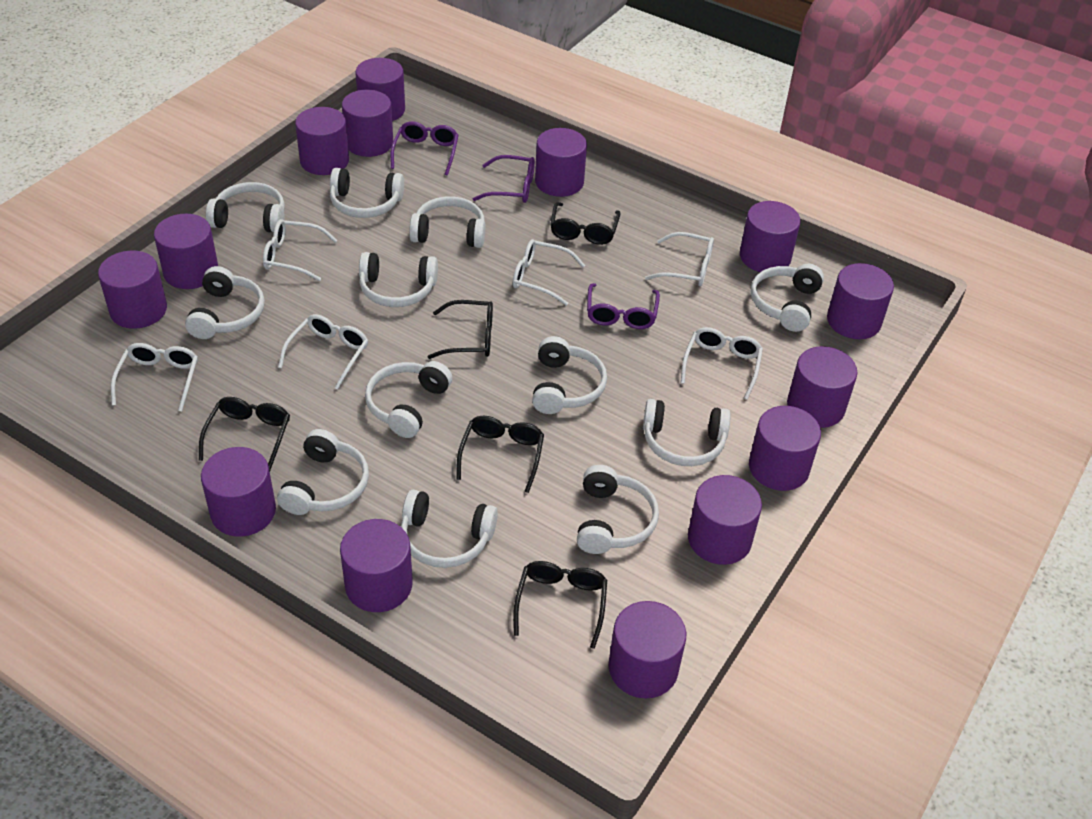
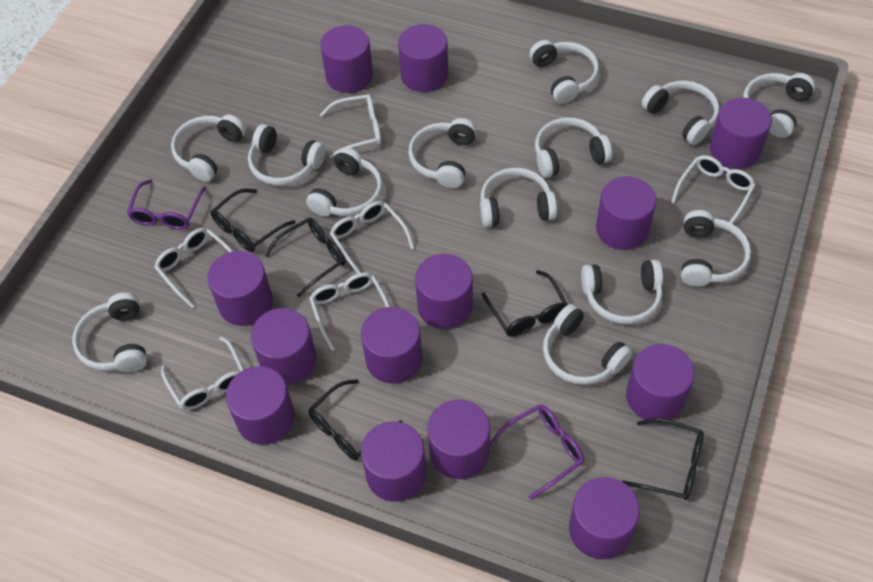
purple cylinder: 14 -> 13
purple glasses: 3 -> 2
white headphones: 12 -> 13

